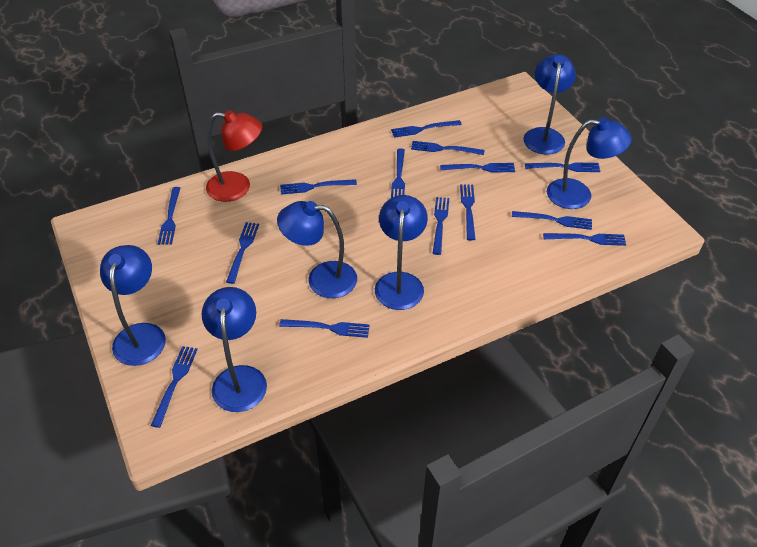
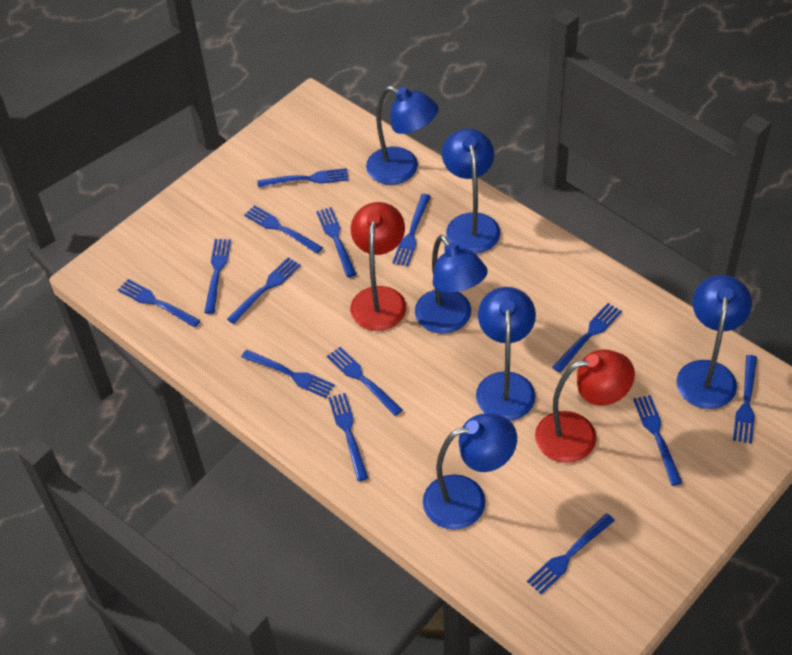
red lamp: 1 -> 2

